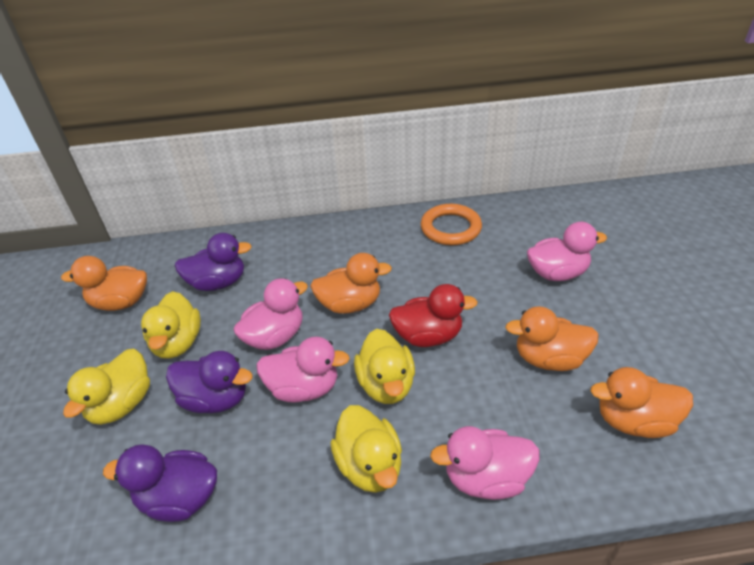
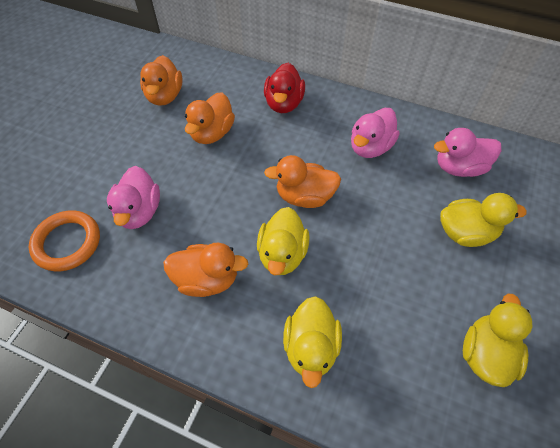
pink duck: 4 -> 3
purple duck: 3 -> 0

